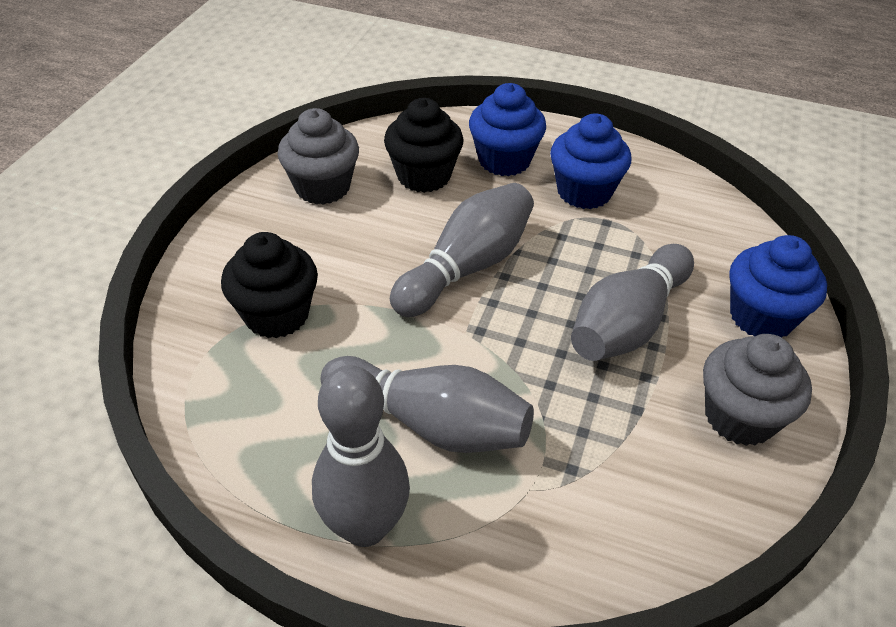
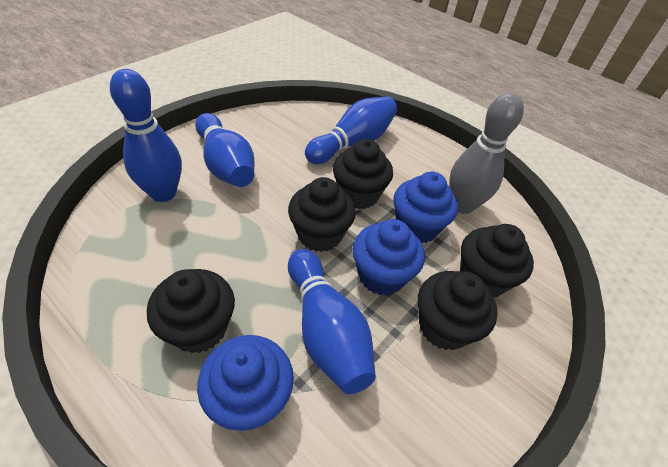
black cupcake: 2 -> 5
blue bowling pin: 0 -> 4
grey bowling pin: 4 -> 1
grey cupcake: 2 -> 0

